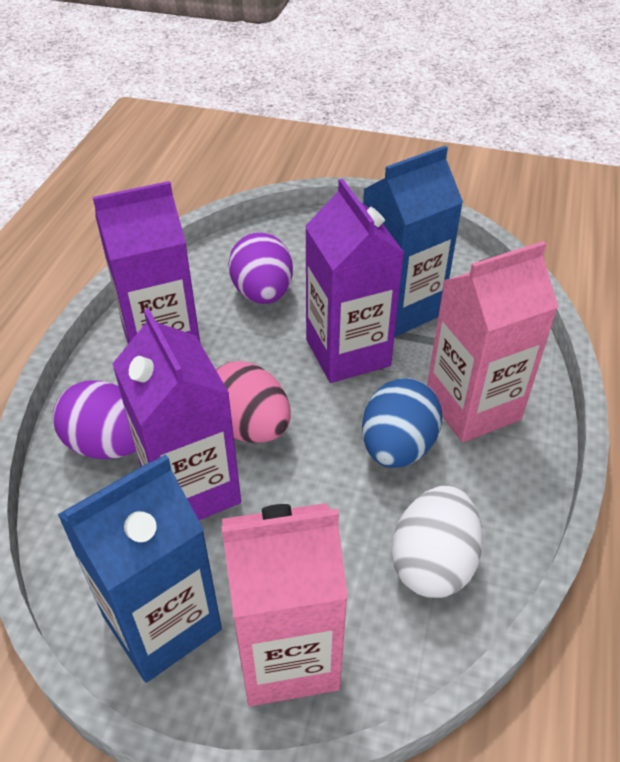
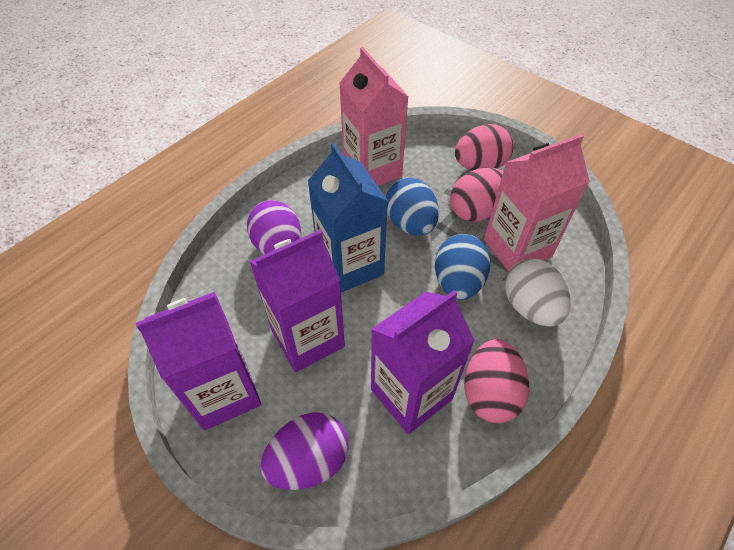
blue carton: 2 -> 1
blue egg: 1 -> 2
pink egg: 1 -> 3

